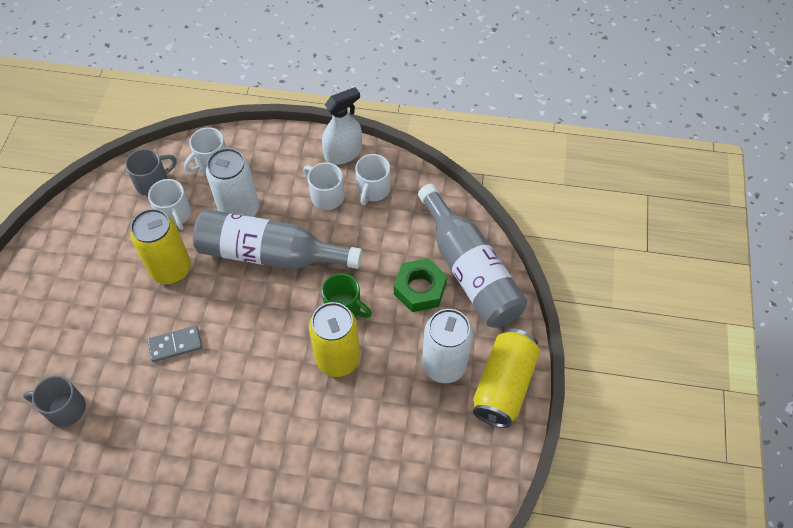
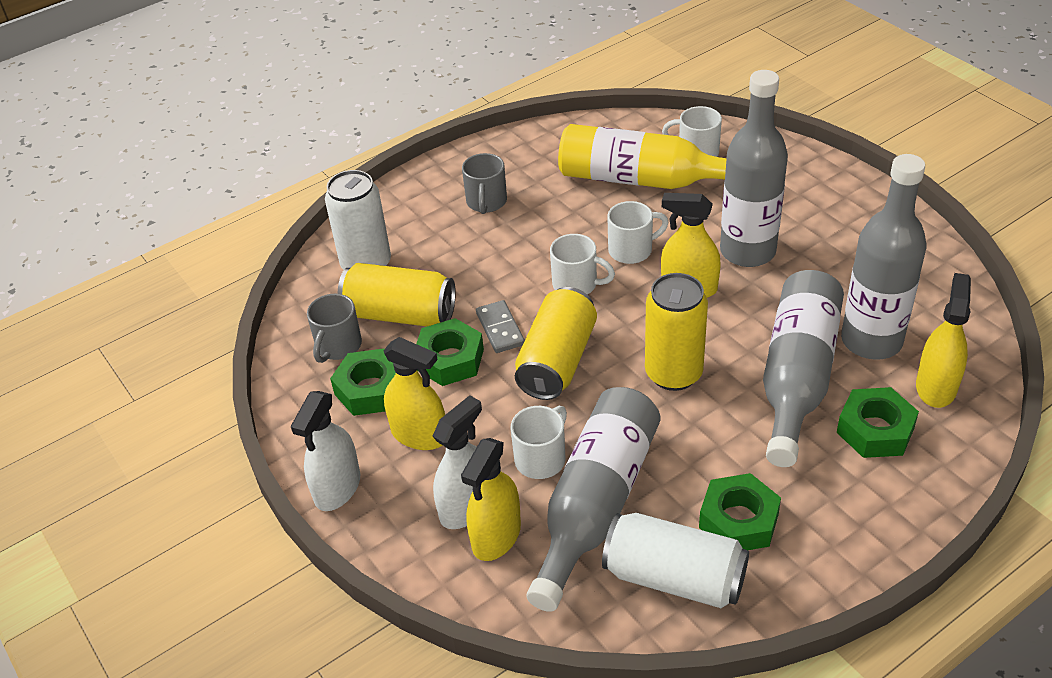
green mug: 1 -> 0
green nut: 1 -> 4
grey bottle: 2 -> 4
white spray bottle: 1 -> 2
yellow bottle: 0 -> 1
yellow spray bottle: 0 -> 4

